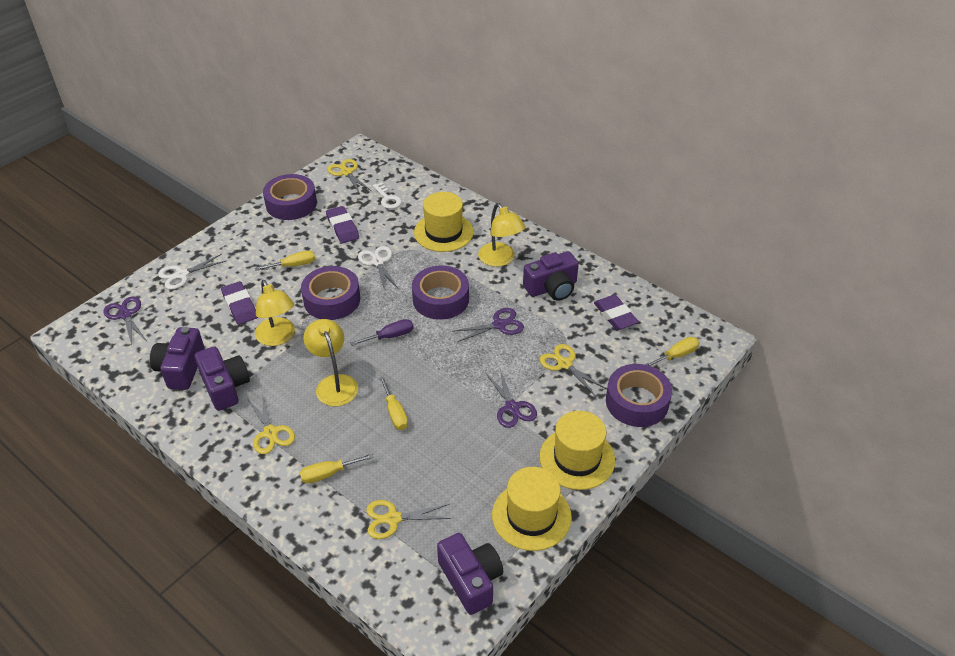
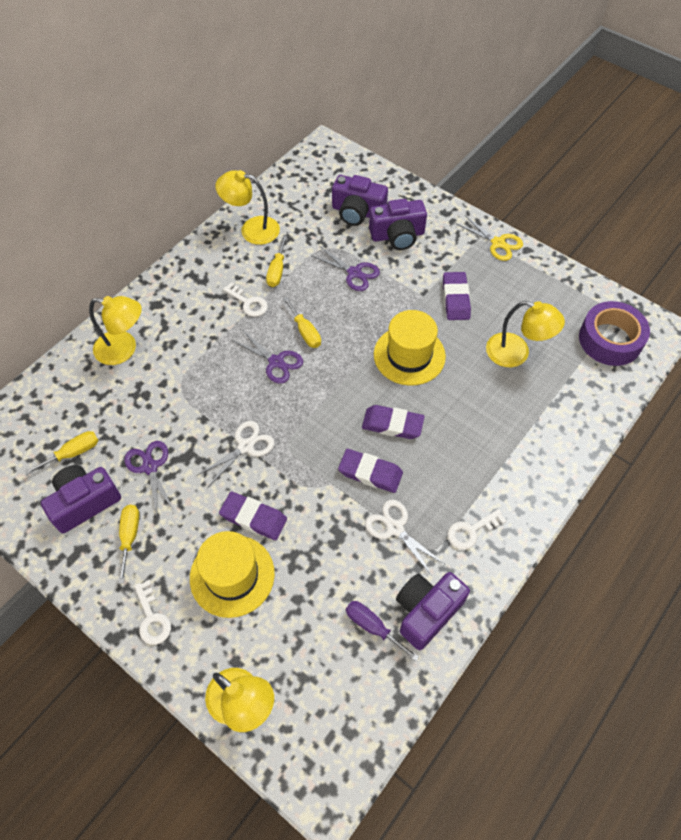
purple eraser: 3 -> 4
purple tape: 4 -> 1
white key: 1 -> 3
yellow hat: 3 -> 2
yellow lamp: 3 -> 4
yellow scissors: 4 -> 1

